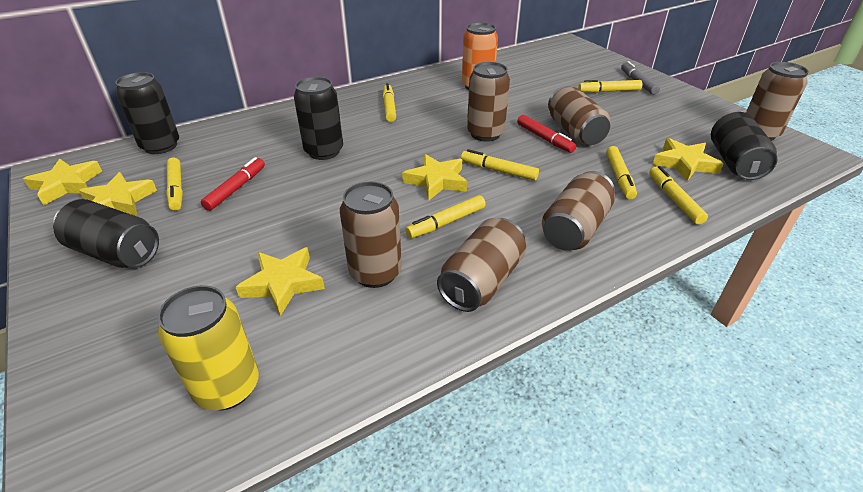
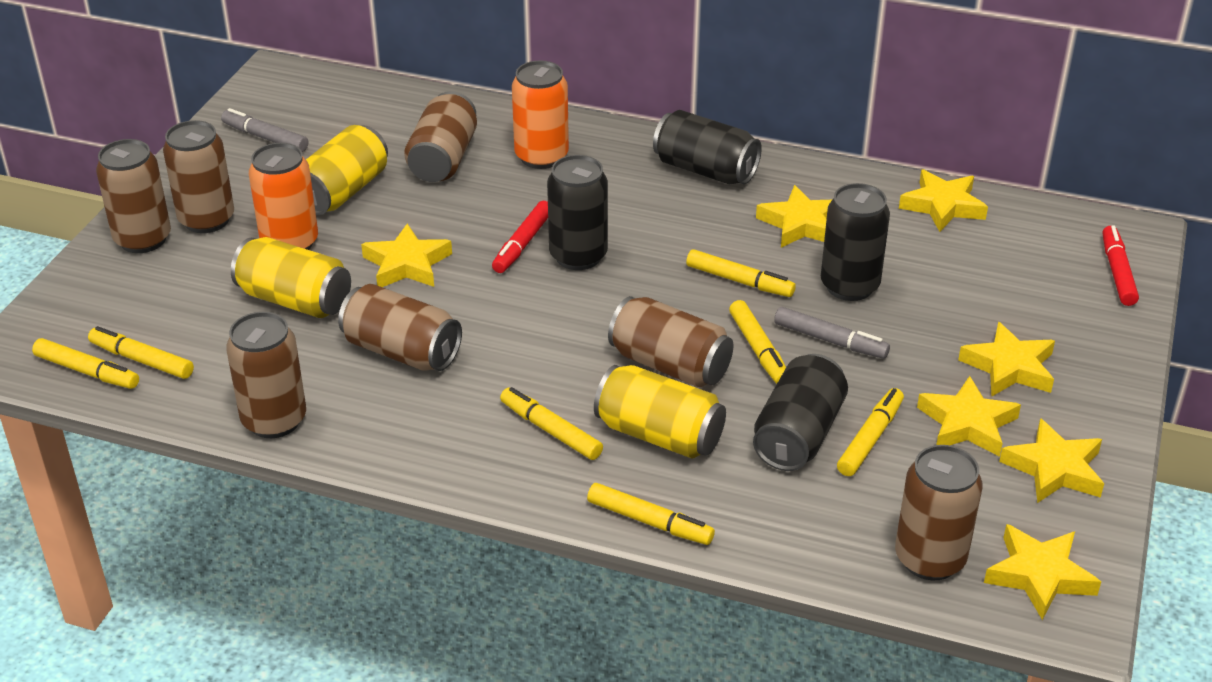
brown can: 6 -> 7
grey marker: 1 -> 2
orange can: 1 -> 2
yellow can: 1 -> 3
yellow star: 5 -> 7

